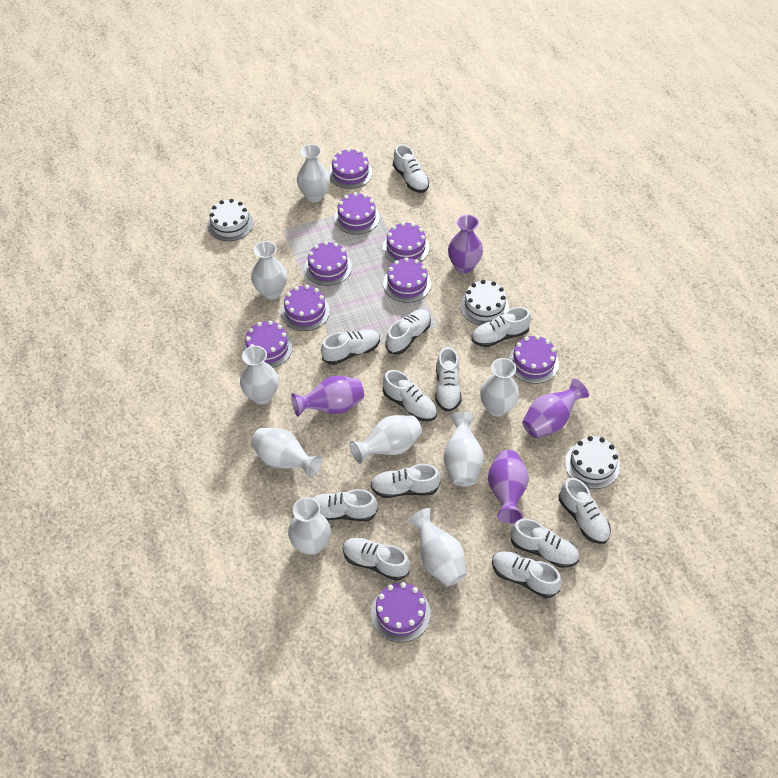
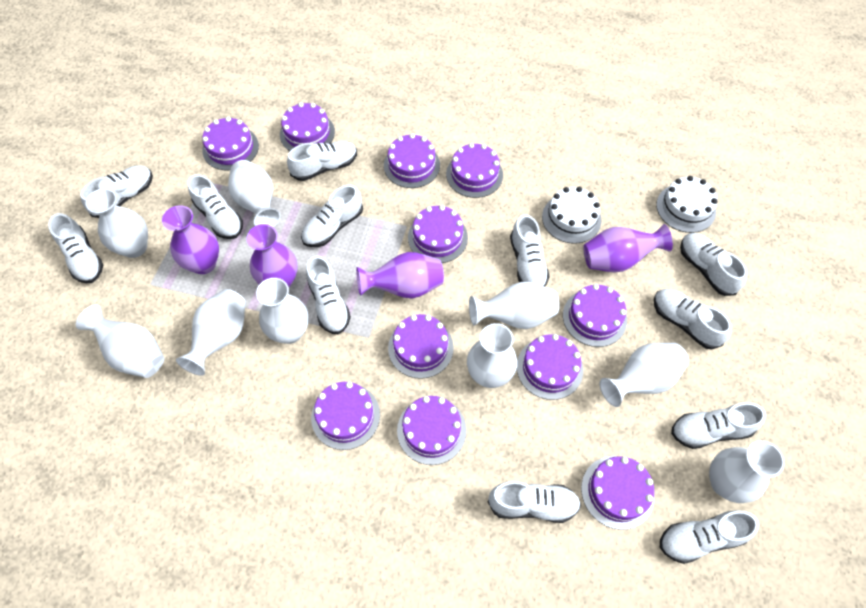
purple cake: 9 -> 11
white cake: 3 -> 2

